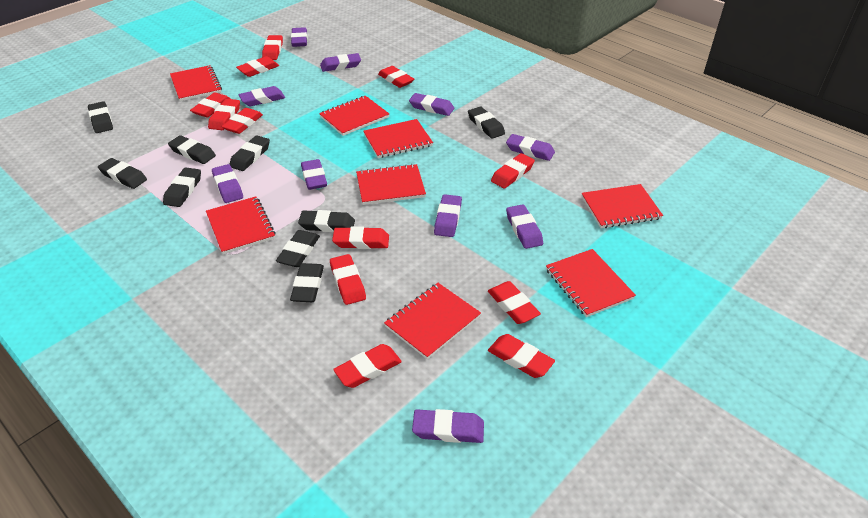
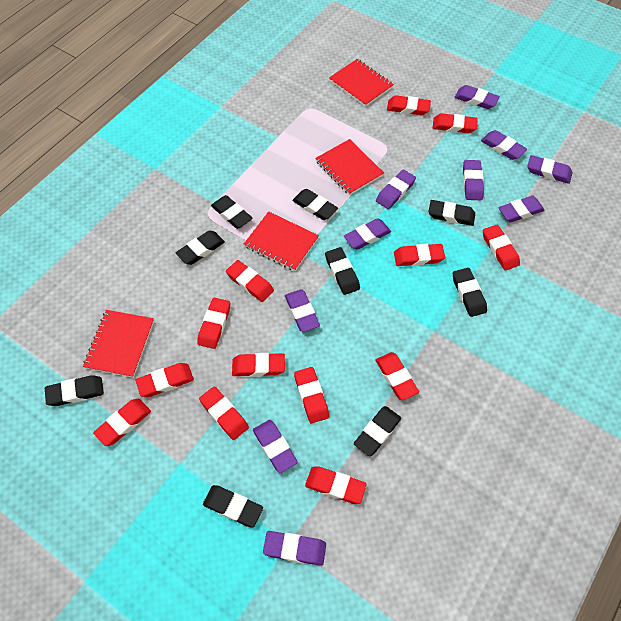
red eraser: 12 -> 13
red notebook: 8 -> 4

